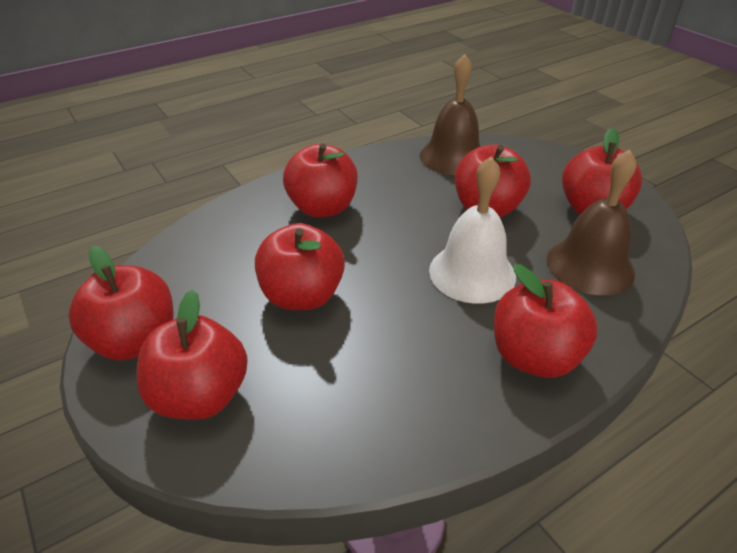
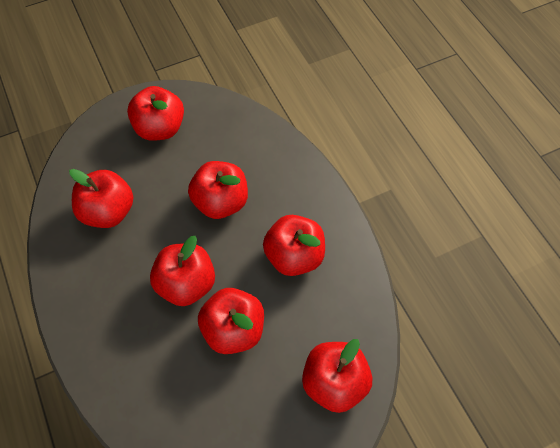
brown bell: 2 -> 0
white bell: 1 -> 0

